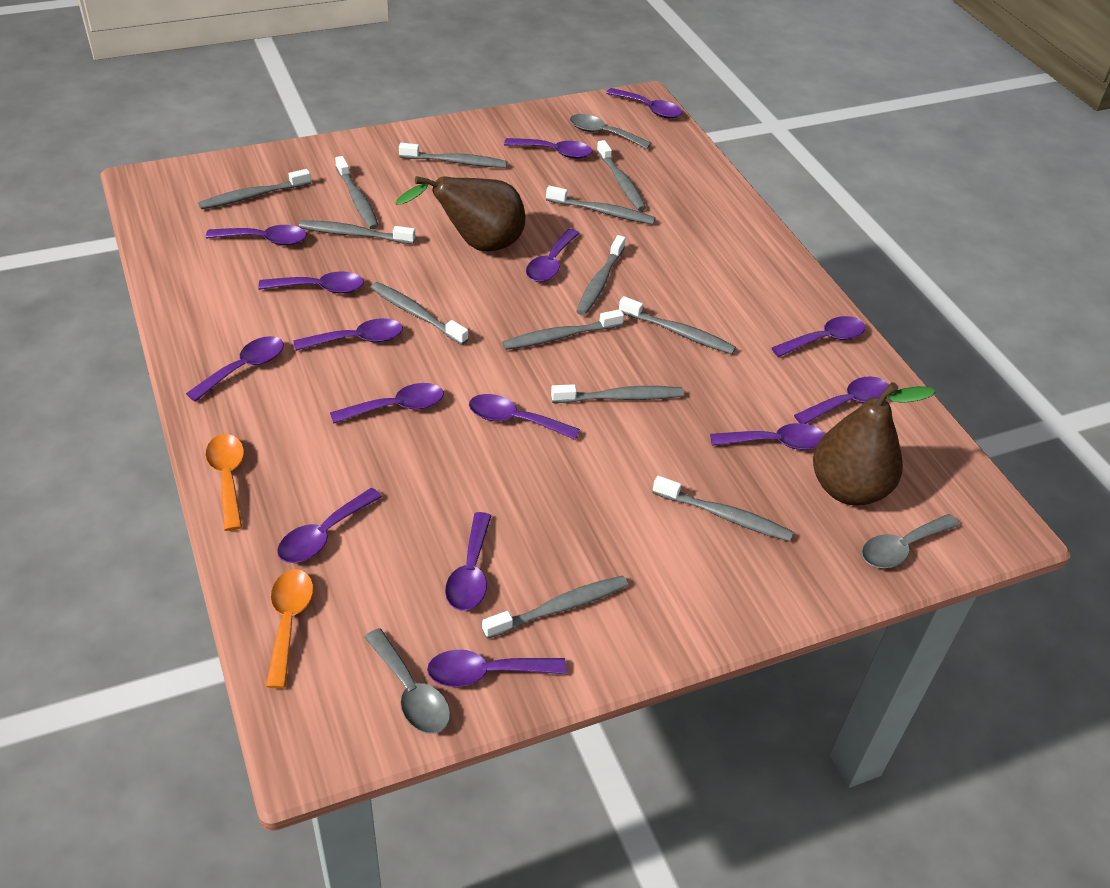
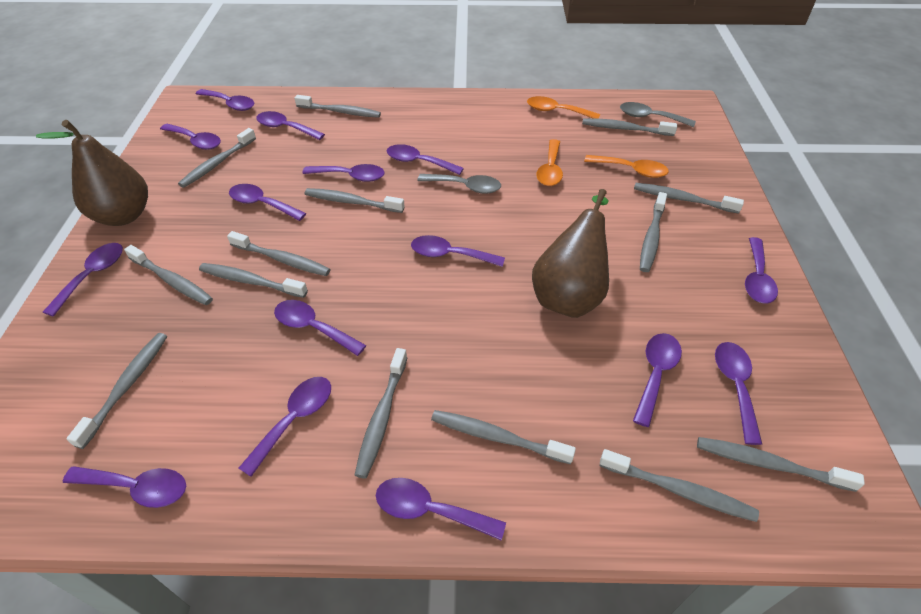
grey spoon: 3 -> 2
grey toothbrush: 13 -> 14
orange spoon: 2 -> 3

